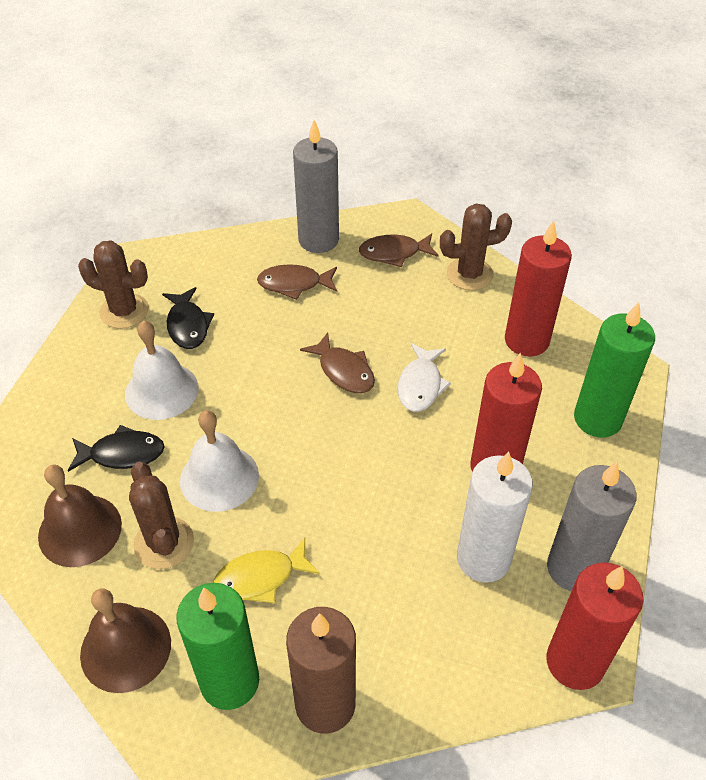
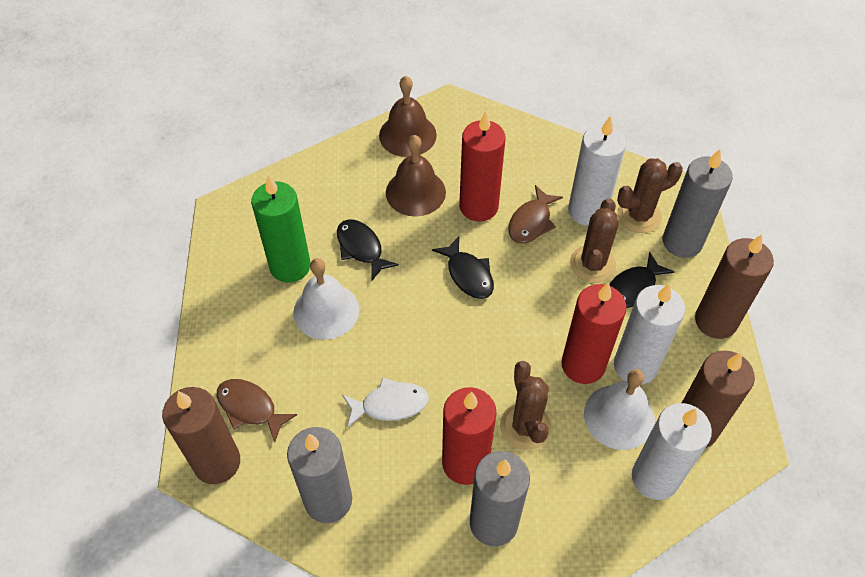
black fish: 2 -> 3
brown candle: 1 -> 3
brown fish: 3 -> 2
green candle: 2 -> 1
grey candle: 2 -> 3
white candle: 1 -> 3
yellow fish: 1 -> 0

